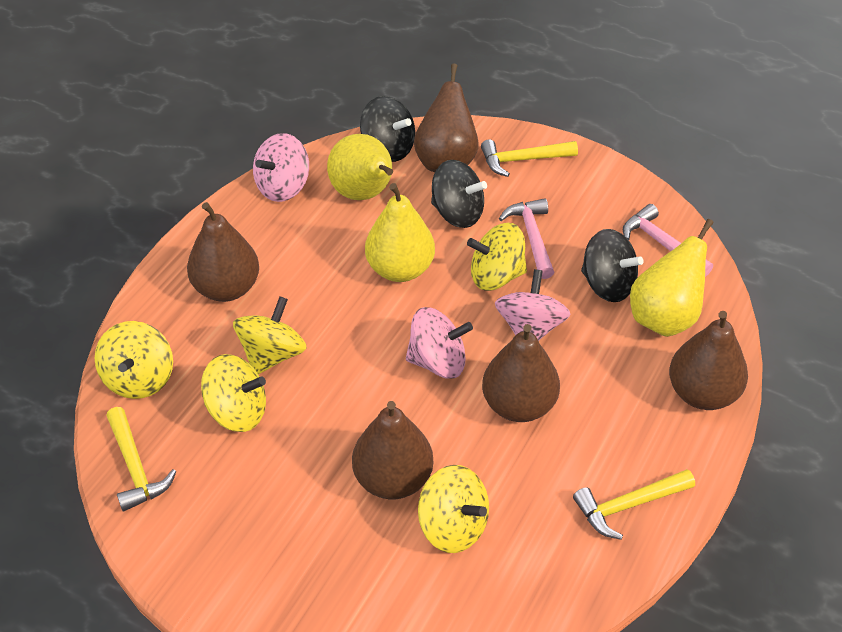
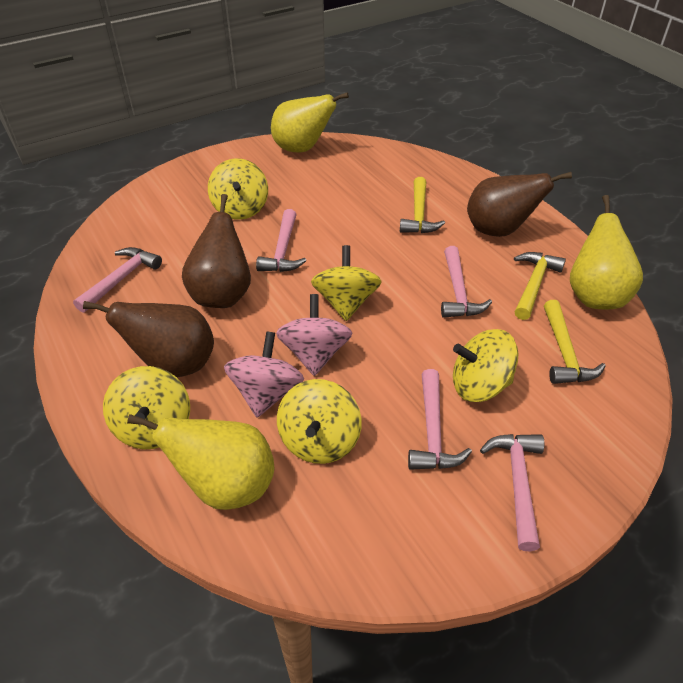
black spinning top: 3 -> 0
brown pear: 5 -> 3
pink hammer: 2 -> 5
pink spinning top: 3 -> 2

